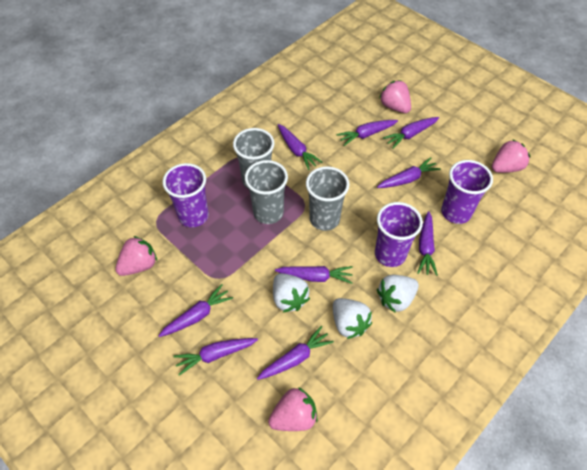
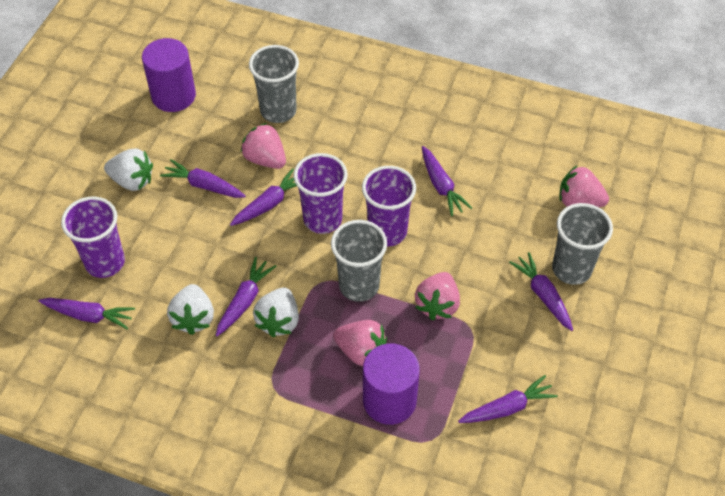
purple carrot: 9 -> 7
purple cylinder: 0 -> 2

